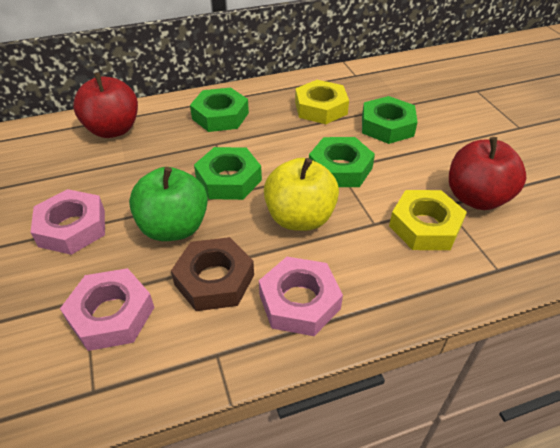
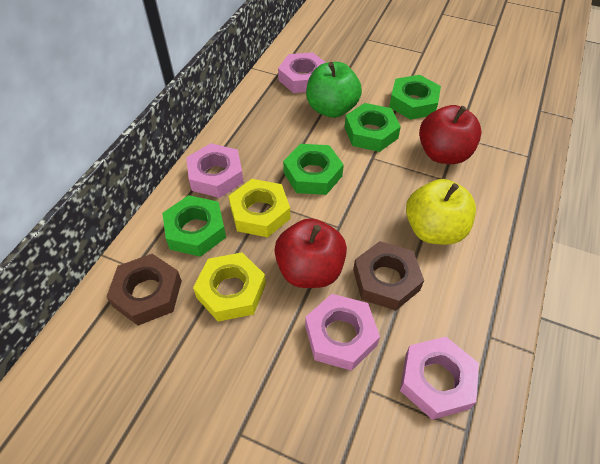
brown nut: 1 -> 2
pink nut: 3 -> 4

